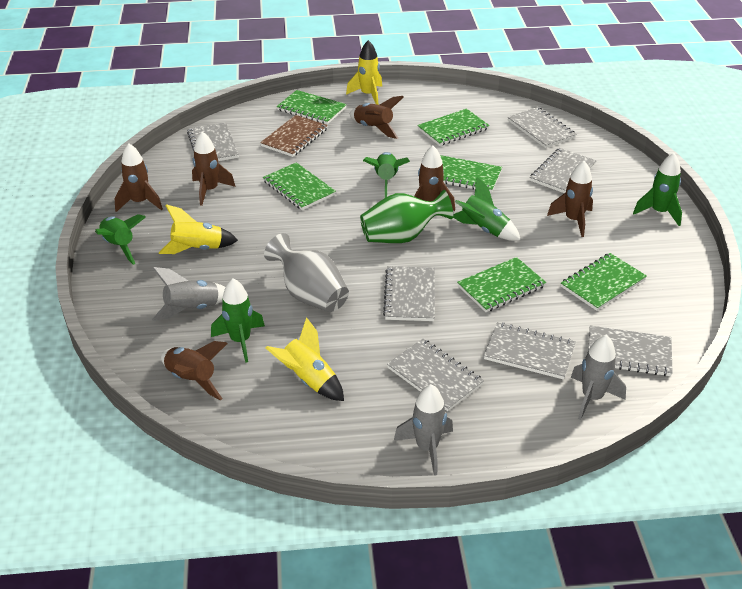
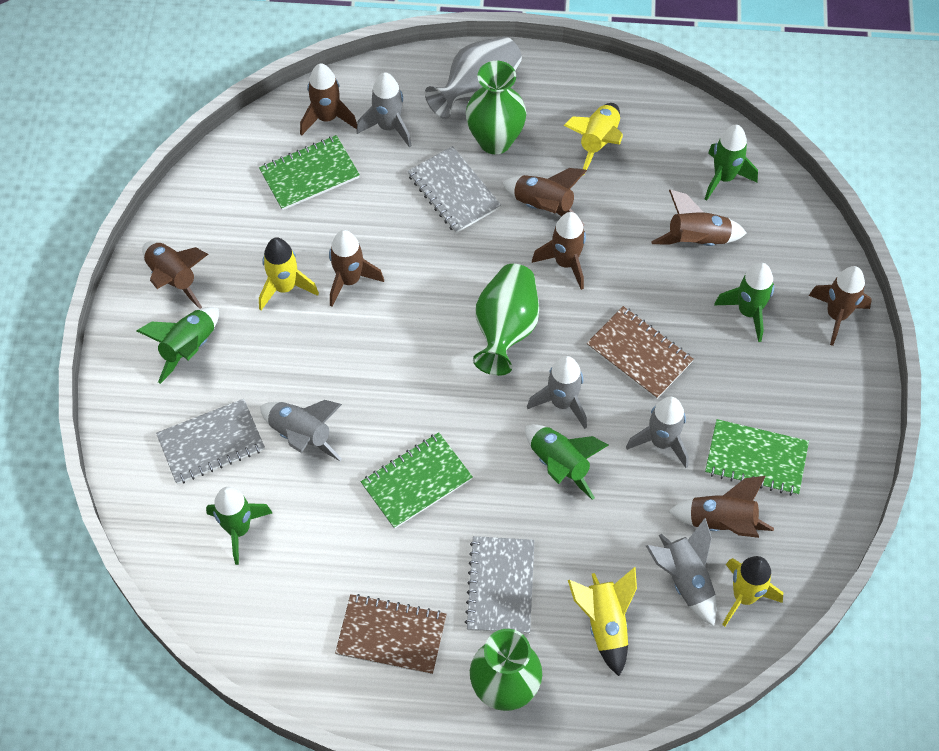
brown notebook: 1 -> 2
brown rocket: 6 -> 8
green notebook: 6 -> 3
green vase: 1 -> 3
grey notebook: 7 -> 3
grey rocket: 3 -> 5
yellow rocket: 3 -> 4

